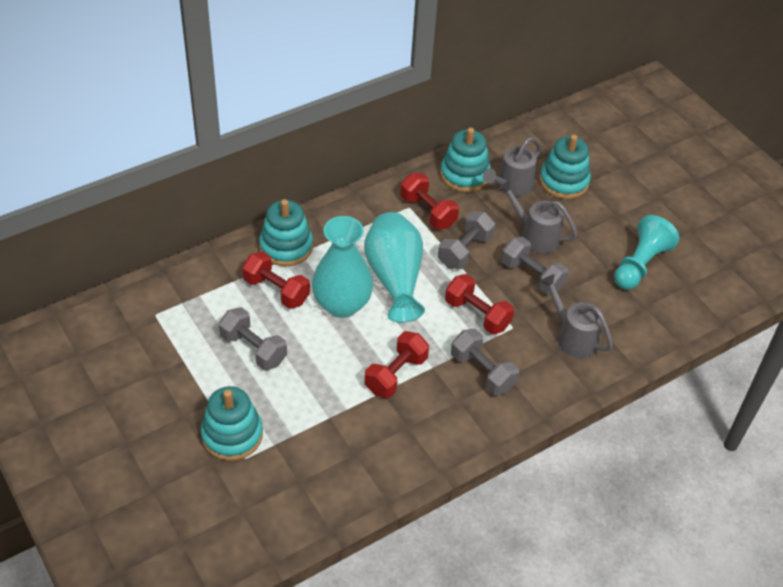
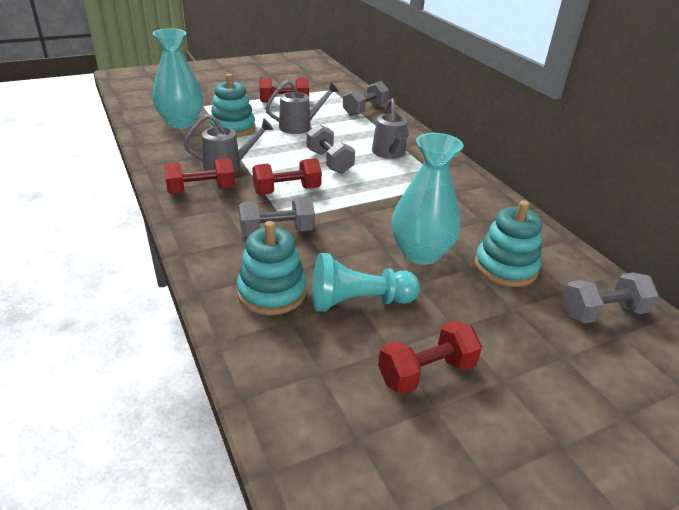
turquoise stacking toy: 4 -> 3

